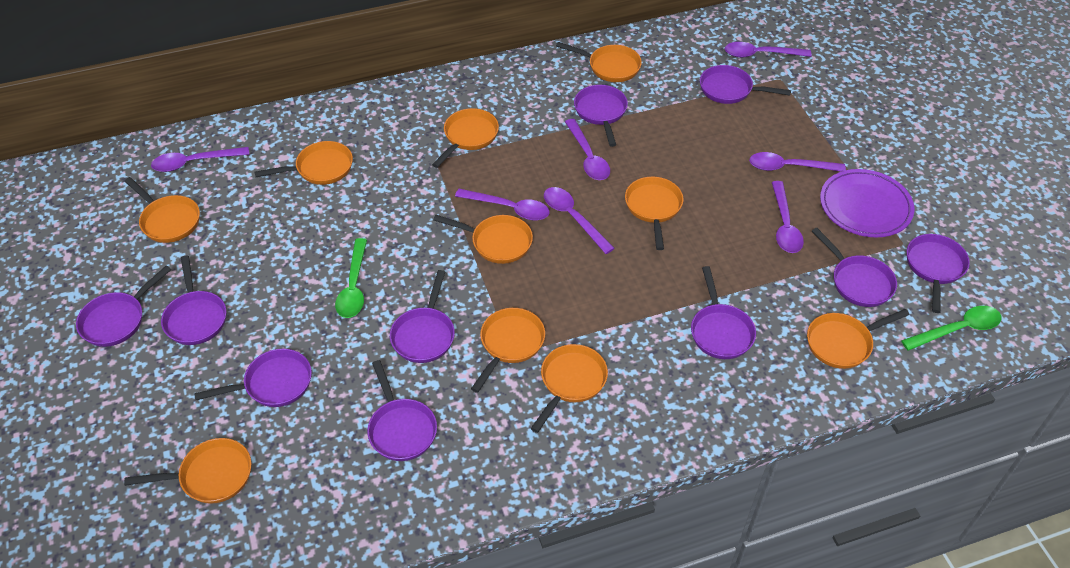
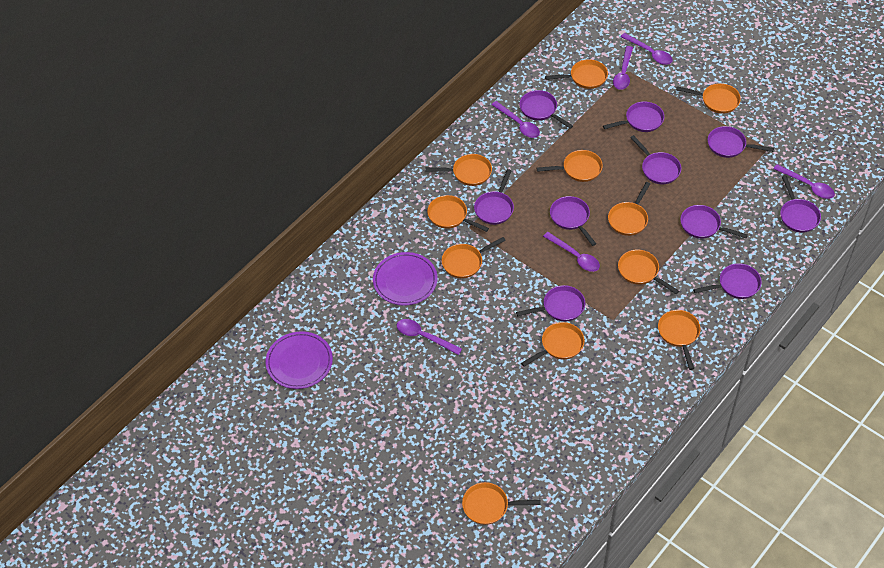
green spoon: 2 -> 0
orange pan: 10 -> 11
purple plate: 1 -> 2
purple spoon: 7 -> 6

